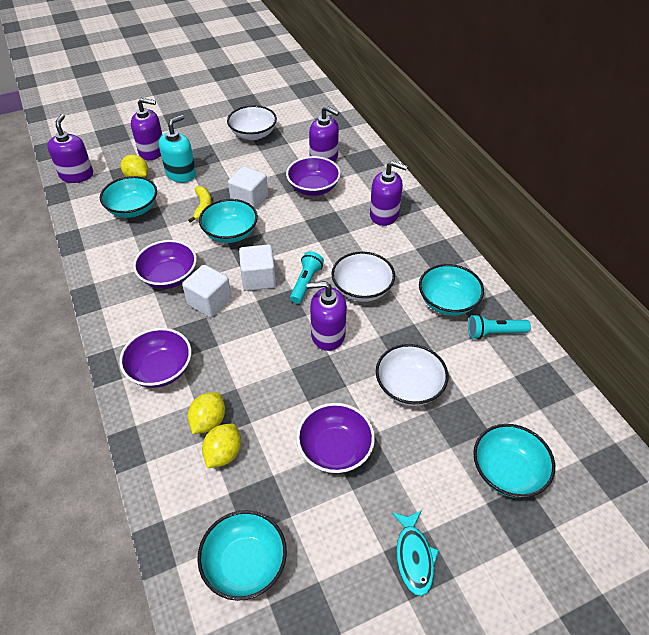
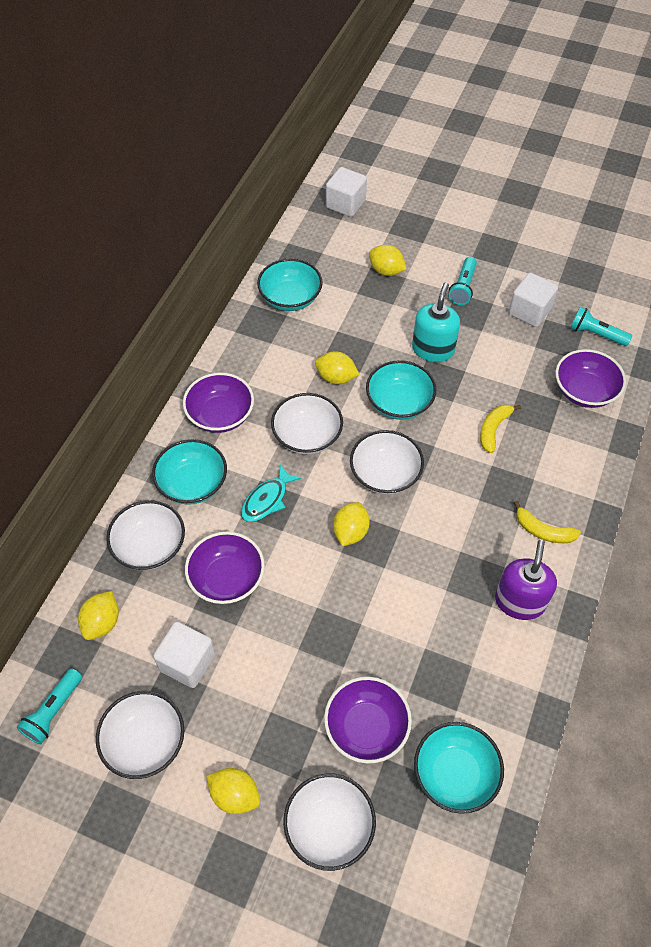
purple soap dispenser: 5 -> 1
turquoise bowl: 5 -> 4
turquoise flashlight: 2 -> 3
white bowl: 3 -> 5
yellow banana: 1 -> 2
yellow lemon: 3 -> 5

